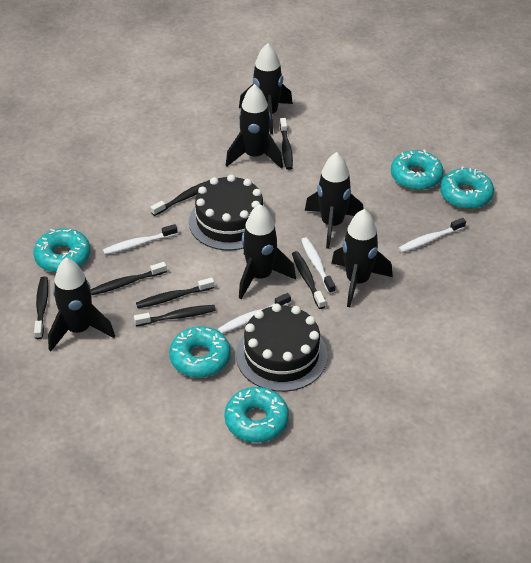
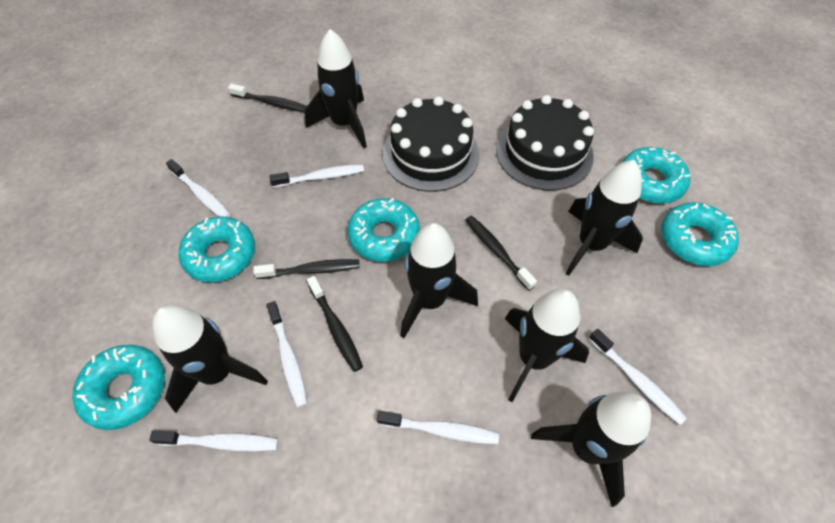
black toothbrush: 7 -> 4
white toothbrush: 4 -> 6

